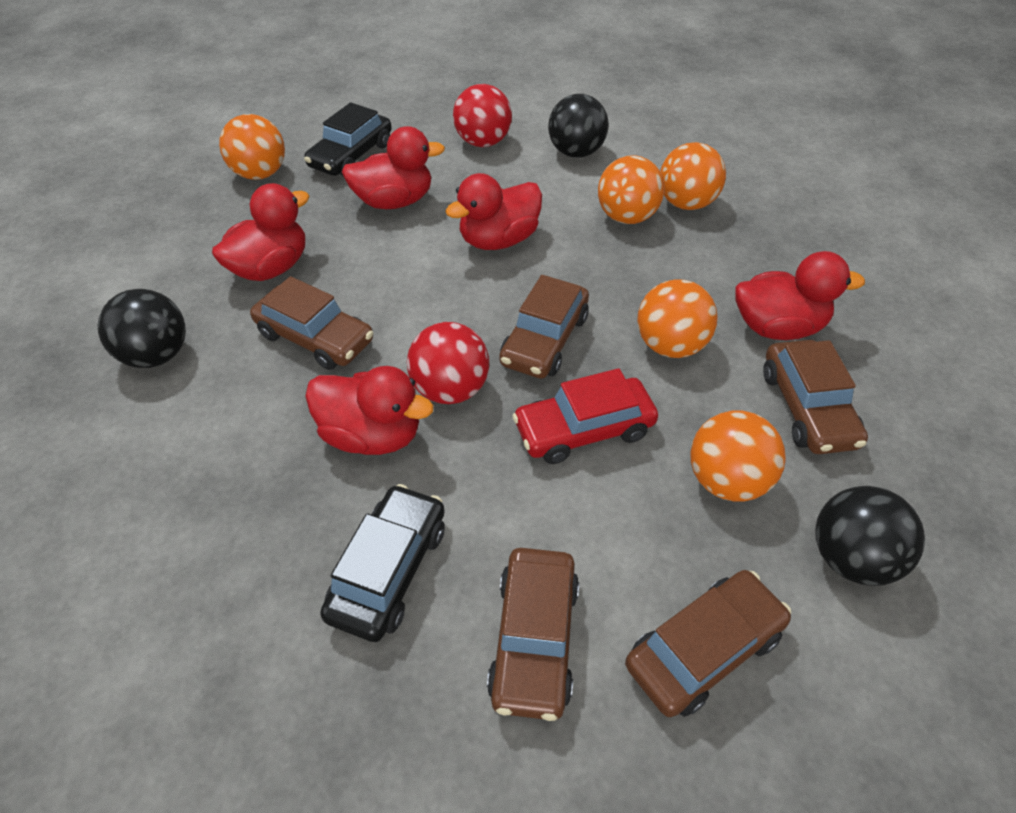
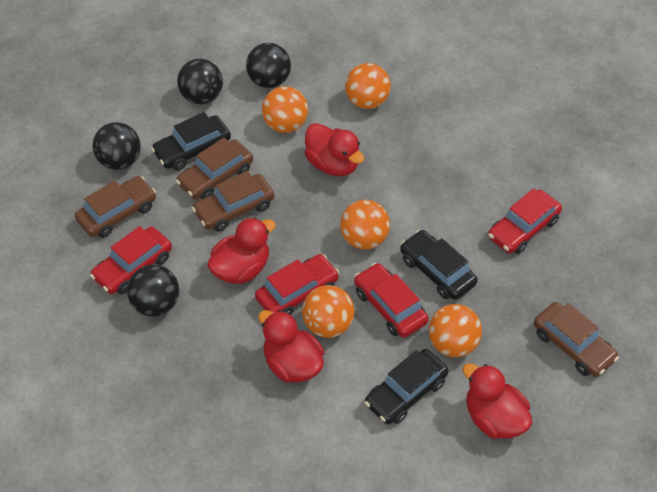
black ball: 3 -> 4
black car: 2 -> 3
brown car: 5 -> 4
red ball: 2 -> 0
red car: 1 -> 4
red duck: 5 -> 4

